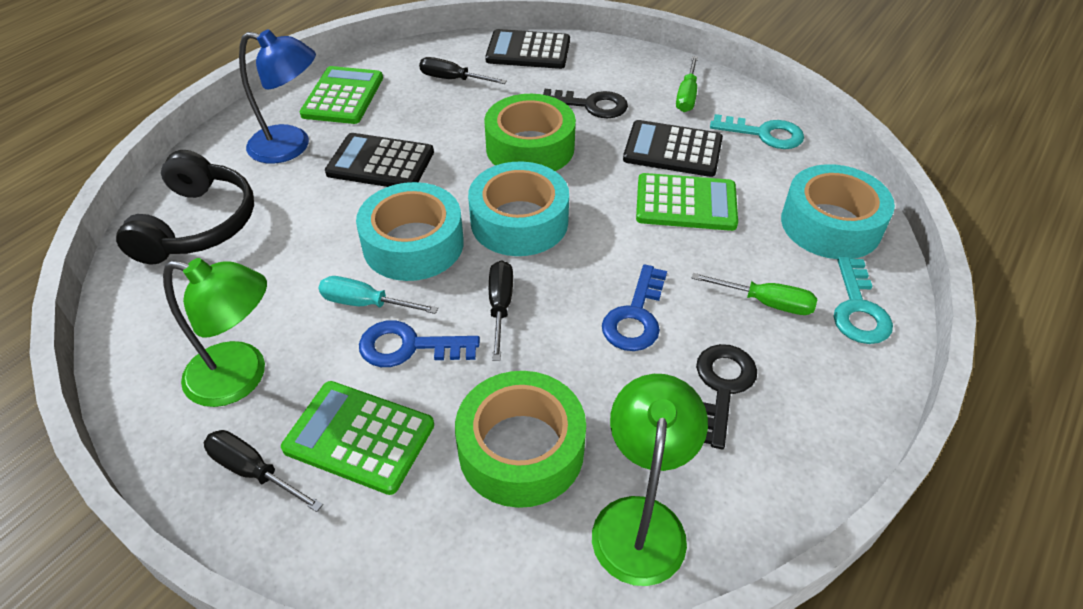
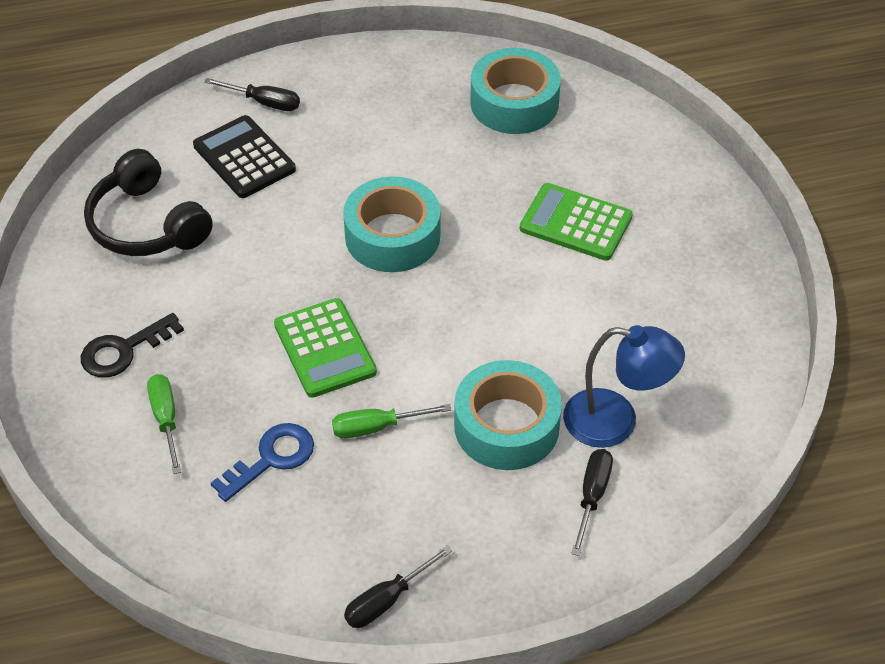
black calculator: 3 -> 1
black key: 2 -> 1
blue key: 2 -> 1
green calculator: 3 -> 2
green lamp: 2 -> 0
green tape: 2 -> 0
turquoise key: 2 -> 0
turquoise screwdriver: 1 -> 0

